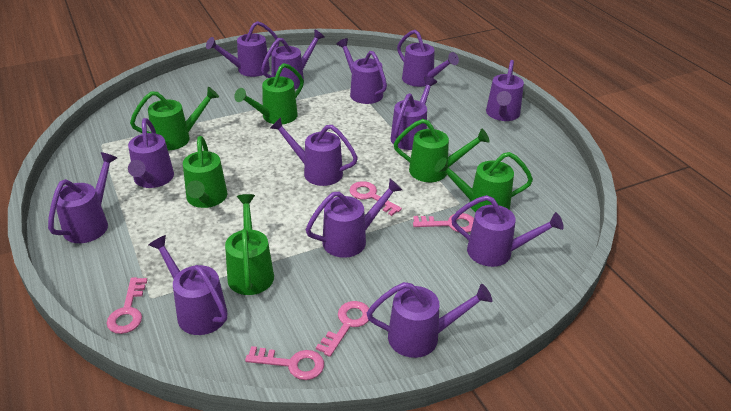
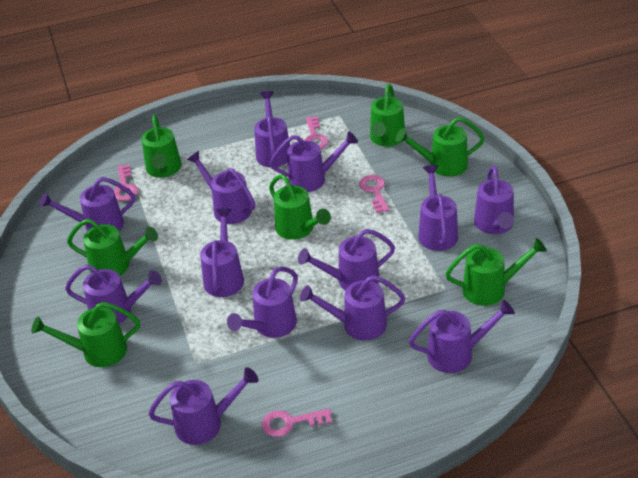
green watering can: 6 -> 7
pink key: 5 -> 4

